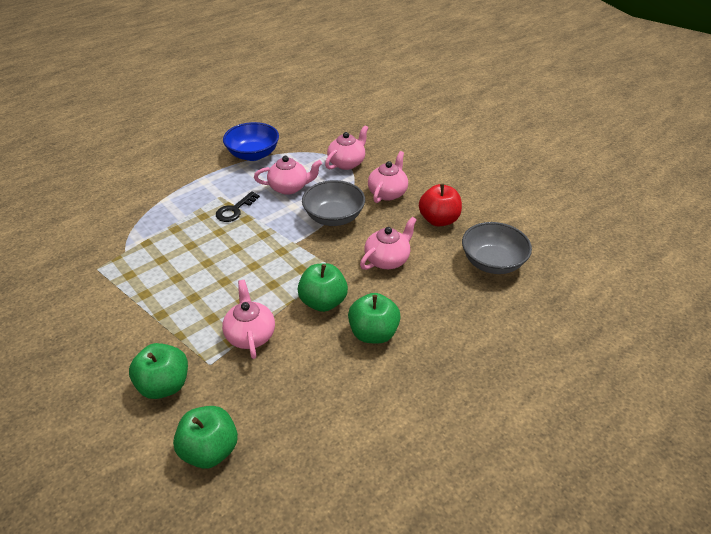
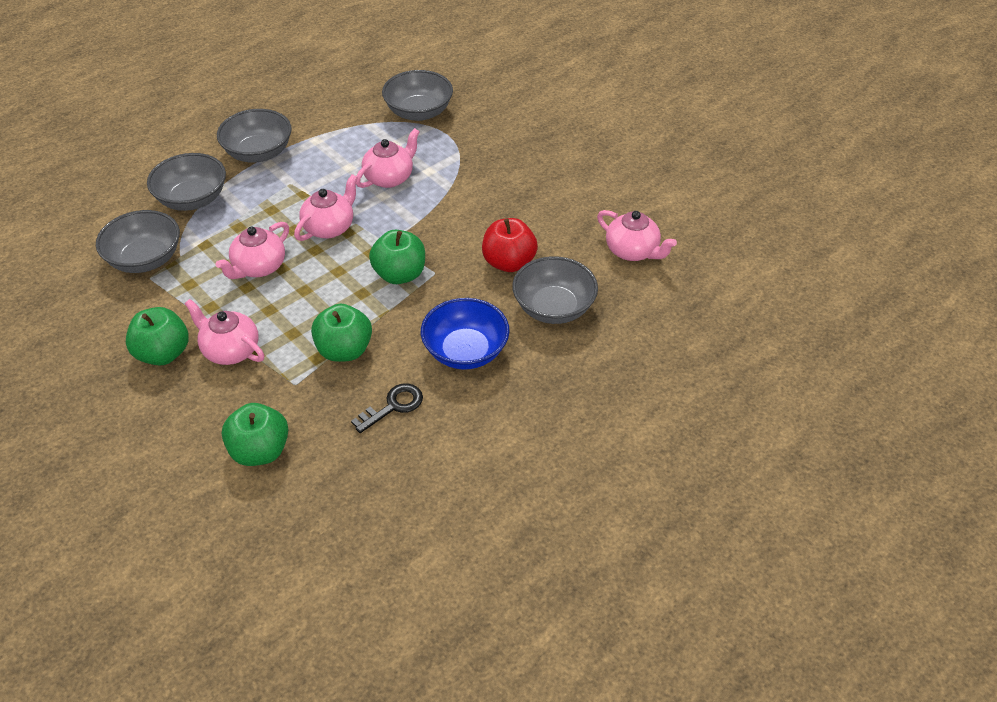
grey bowl: 2 -> 5

